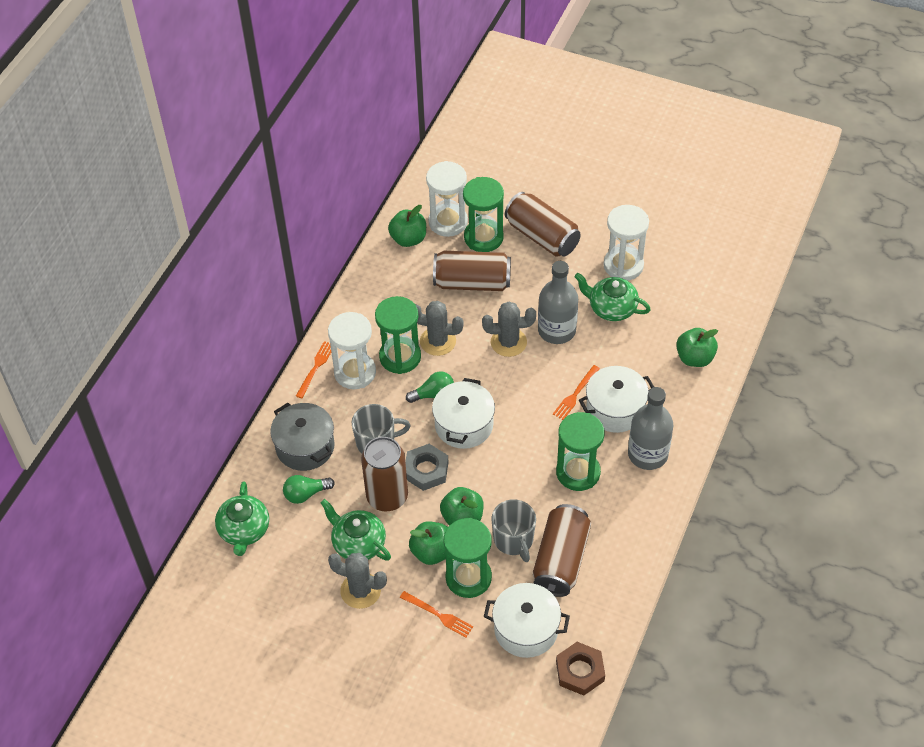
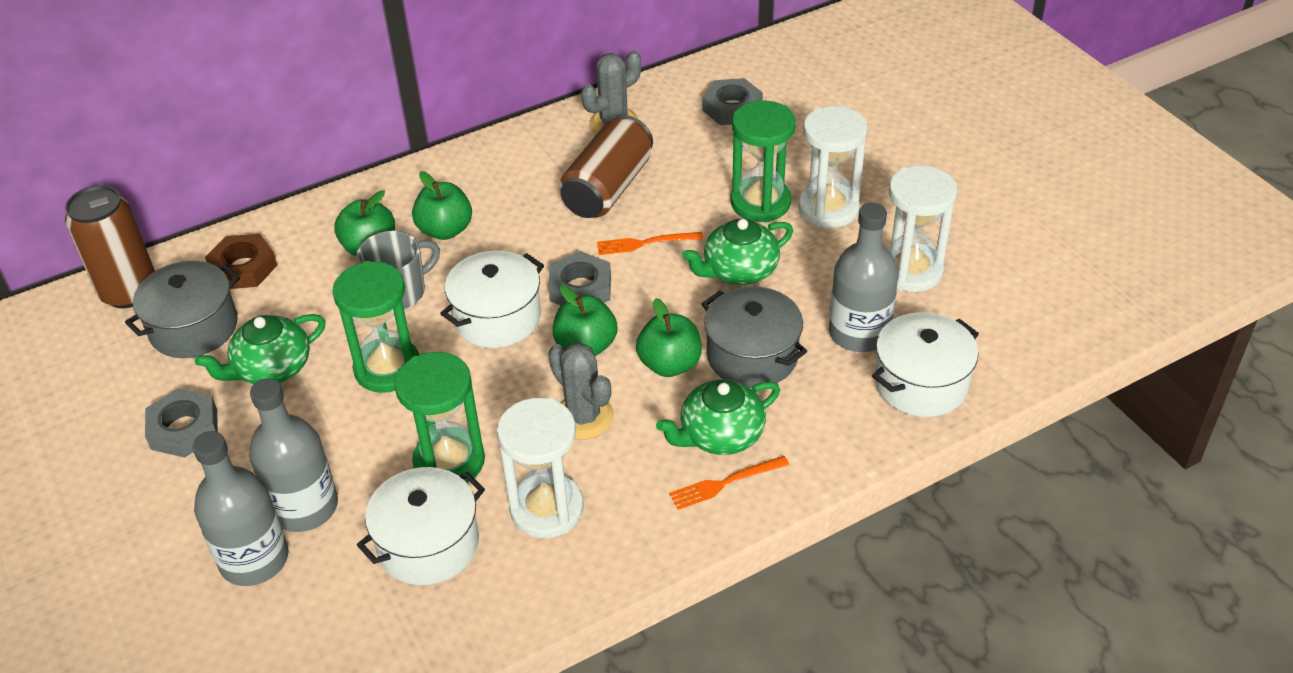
brown can: 4 -> 2
green hourglass: 4 -> 3
green light bulb: 2 -> 0
grey bottle: 2 -> 3
grey cactus: 3 -> 2
grey mug: 2 -> 1
grey nut: 1 -> 3
grey pot: 1 -> 2
orange fork: 3 -> 2

